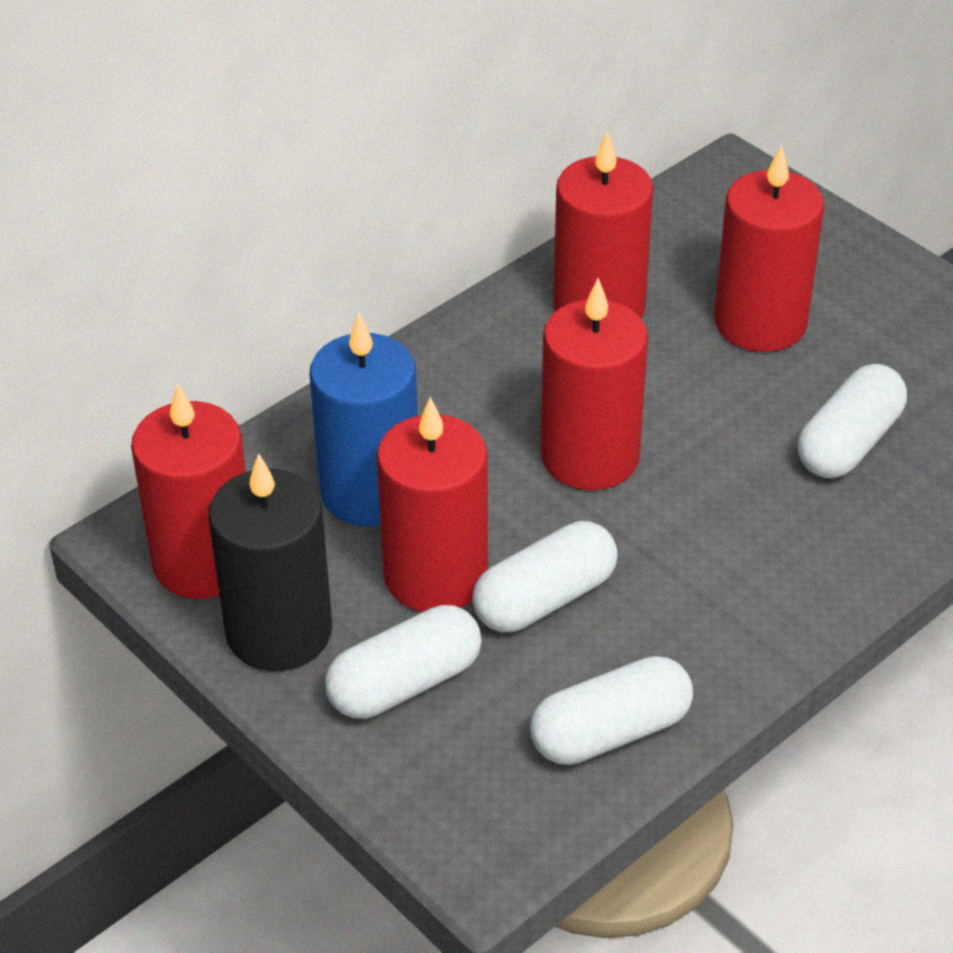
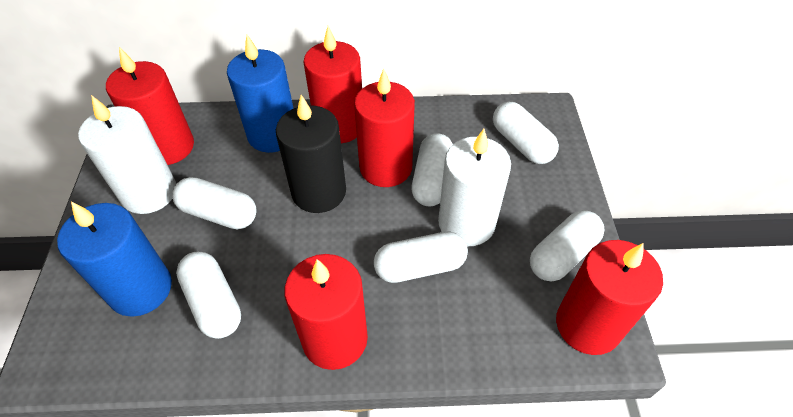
blue candle: 1 -> 2
white candle: 0 -> 2
white capsule: 4 -> 6

